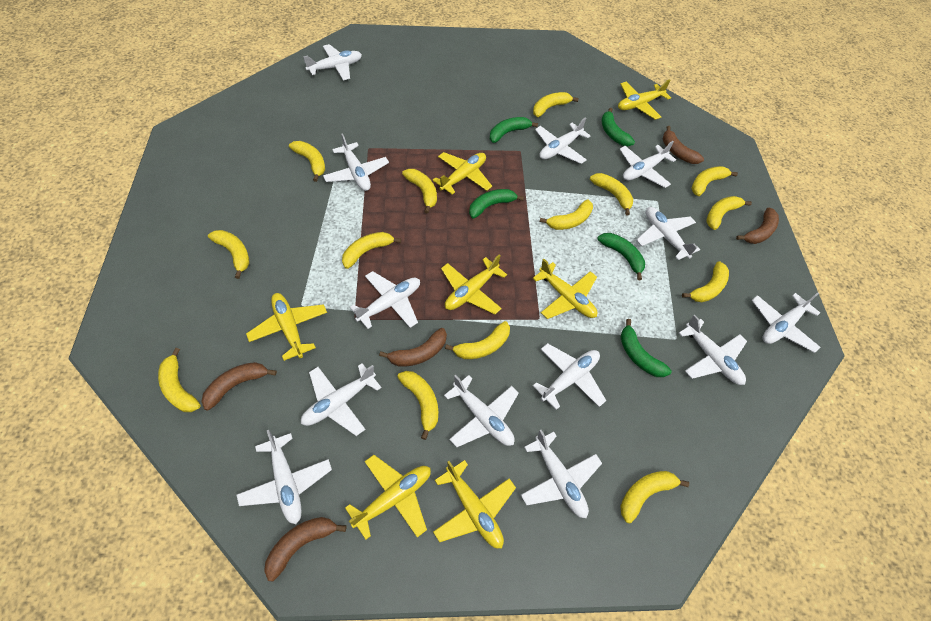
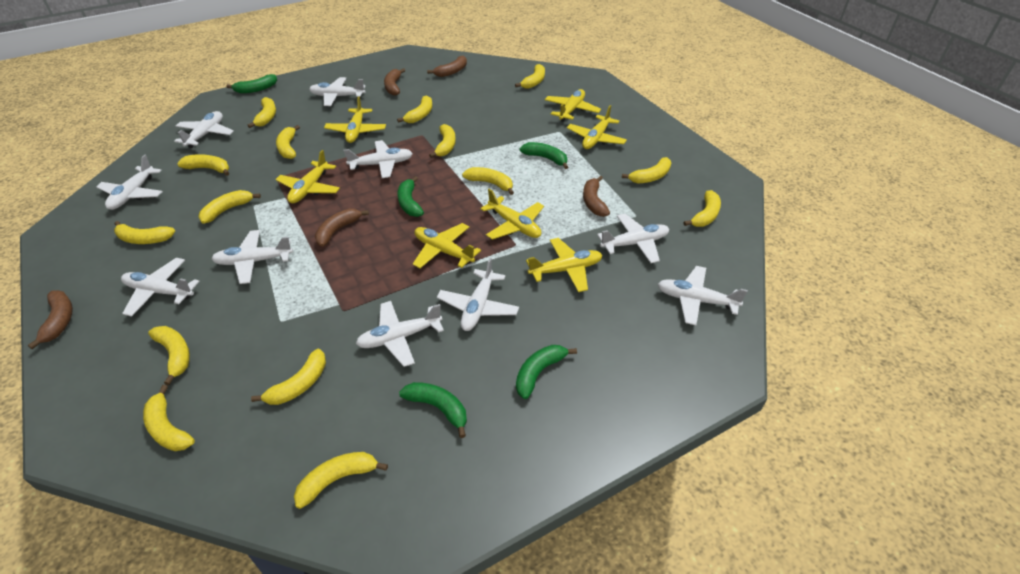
white plane: 13 -> 10
yellow banana: 14 -> 15

